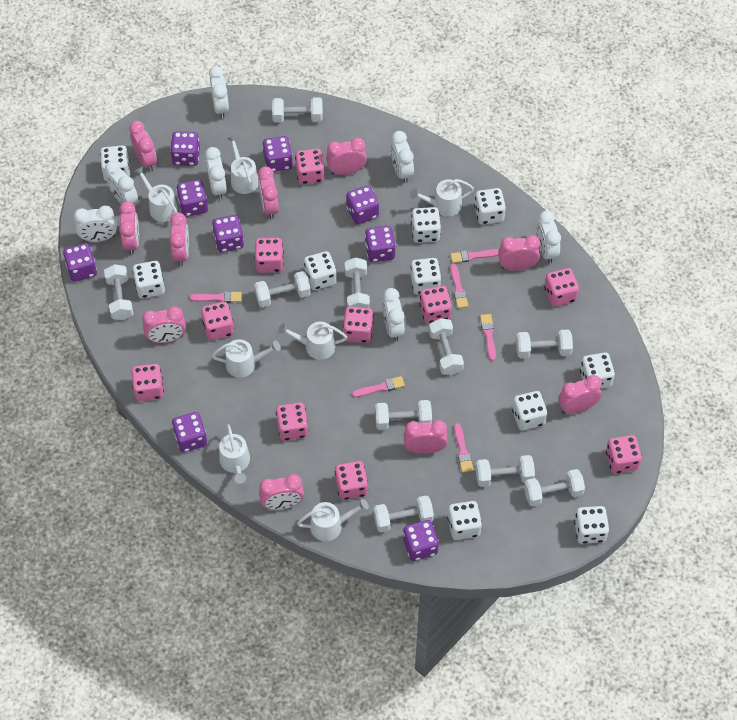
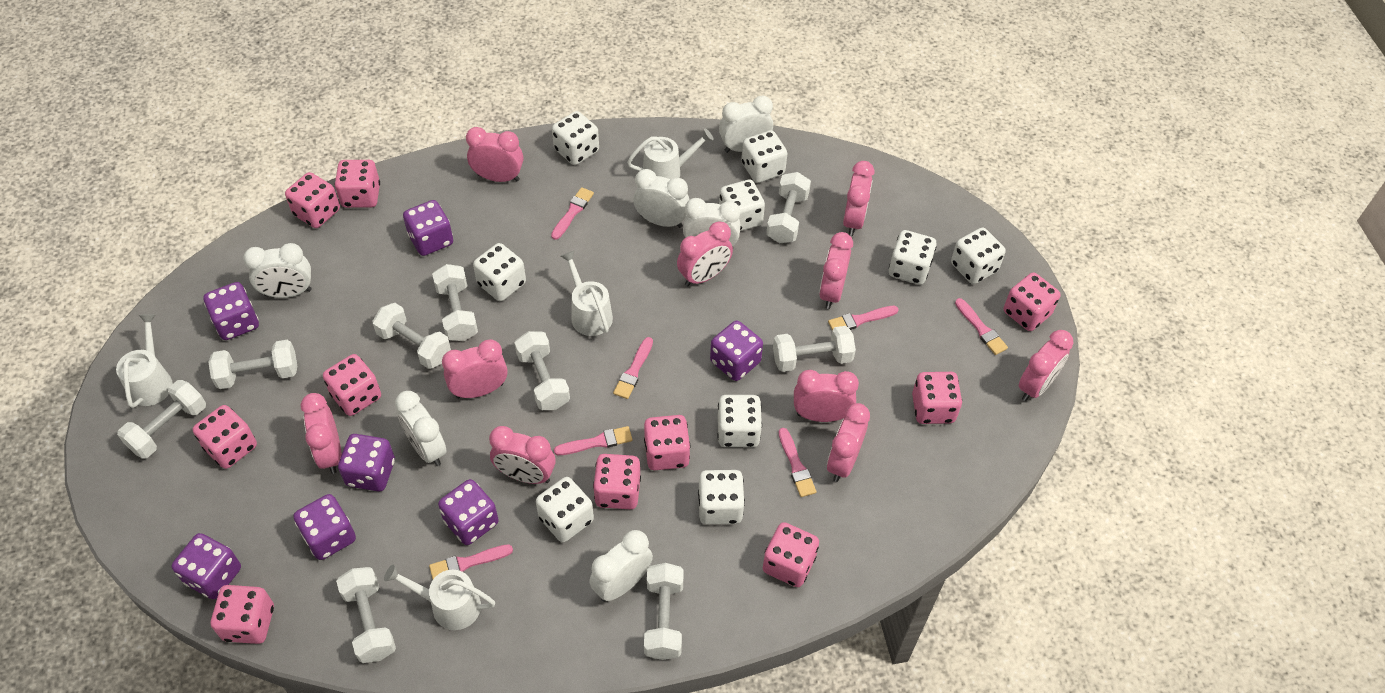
pink brush: 6 -> 7
purple dice: 9 -> 7
white clock: 7 -> 6
white dice: 10 -> 9
white dumbbell: 10 -> 9
white watering can: 7 -> 4

